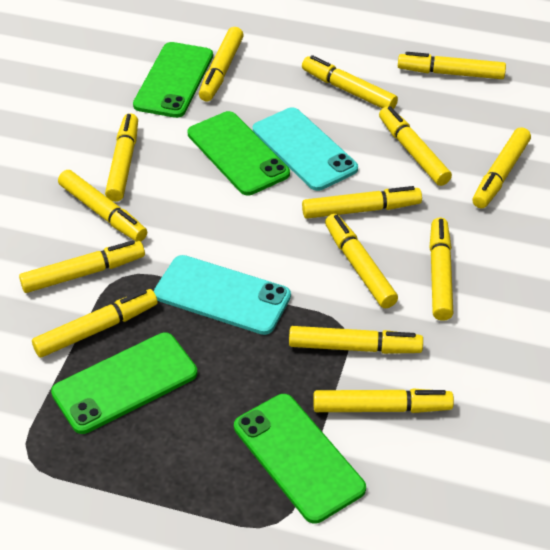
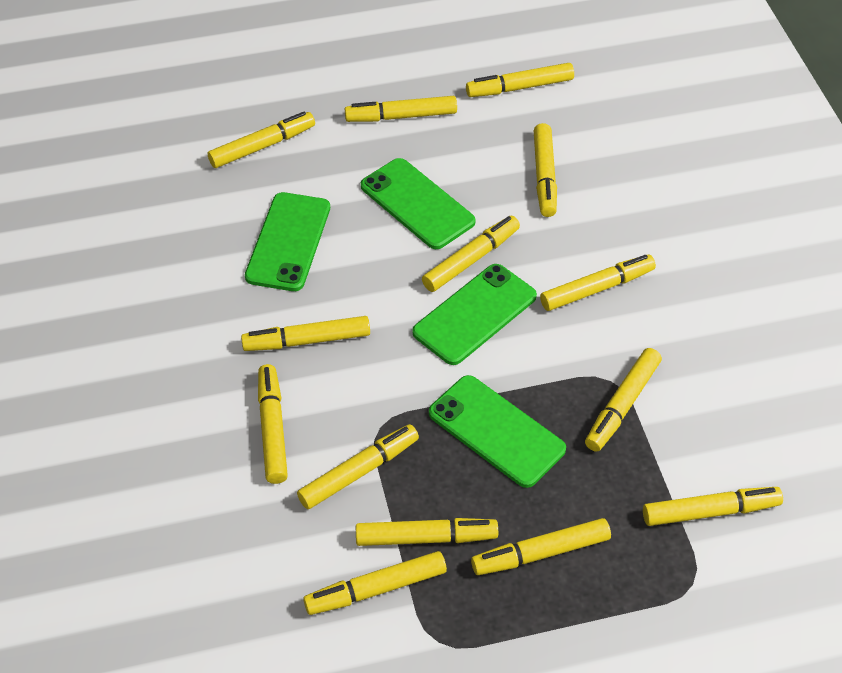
turquoise phone: 2 -> 0

